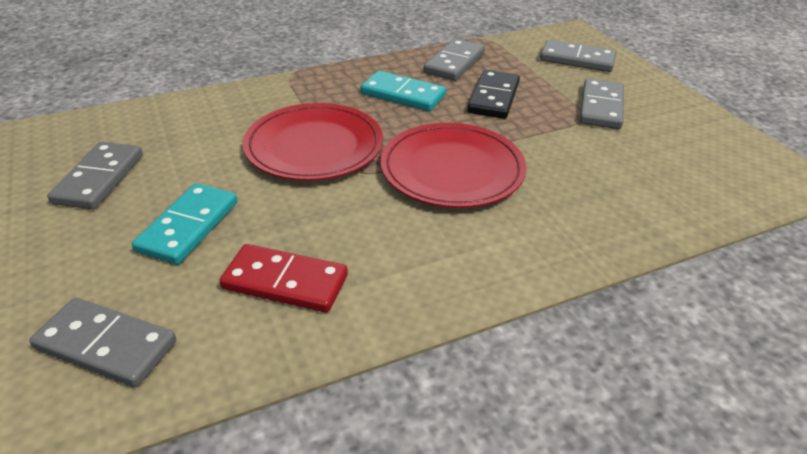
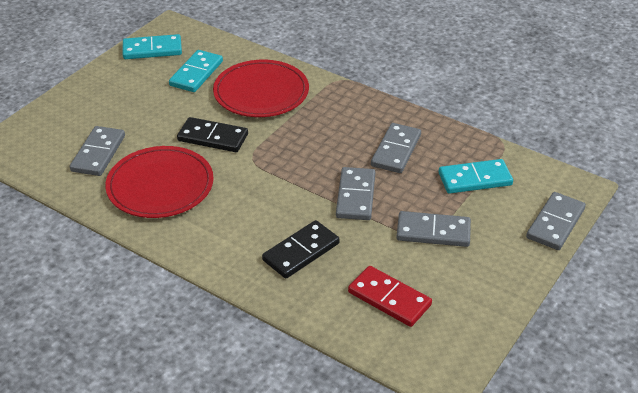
black domino: 1 -> 2
turquoise domino: 2 -> 3

